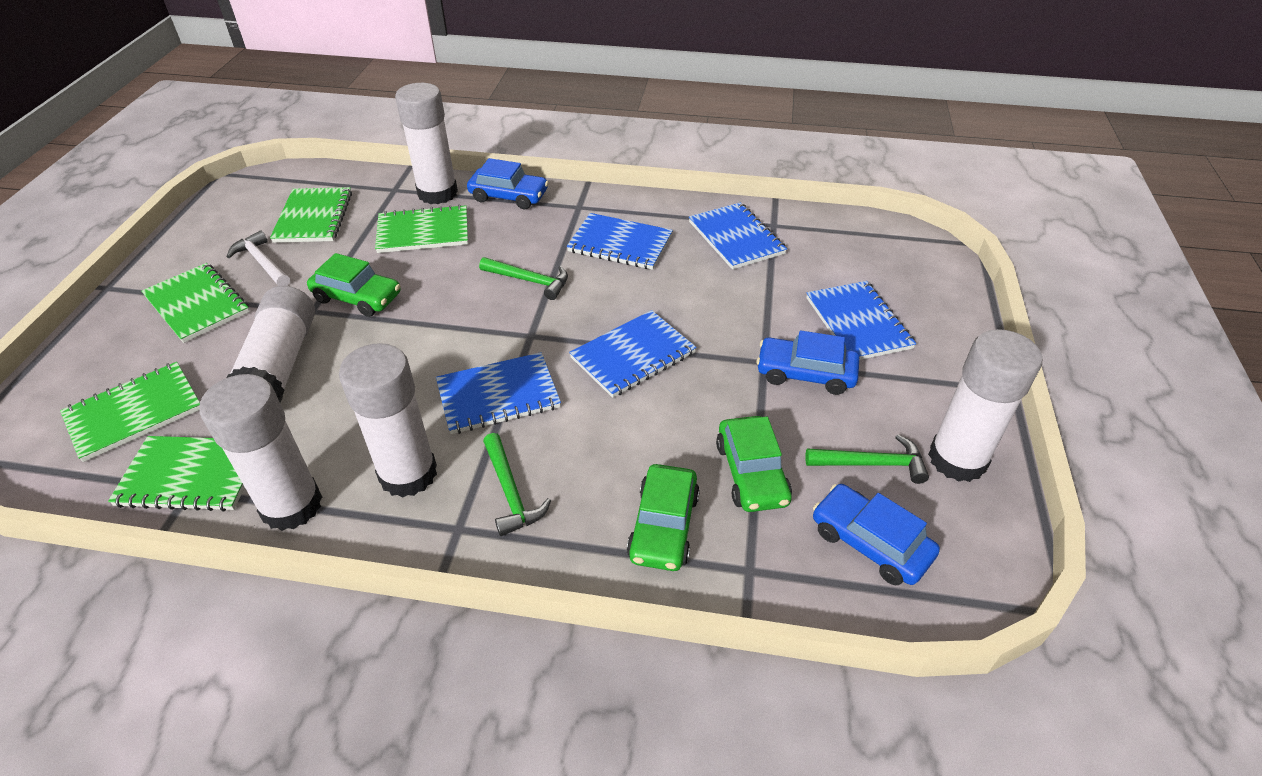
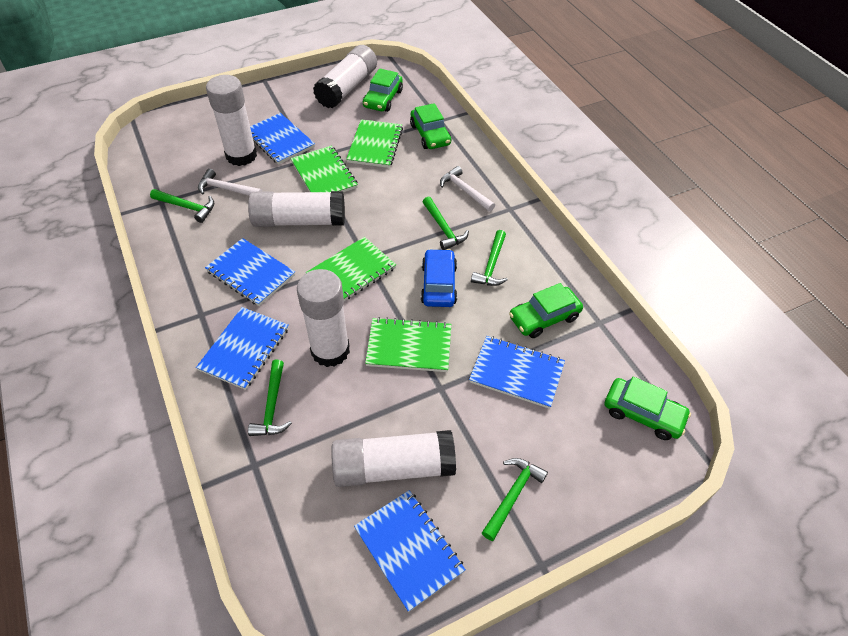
blue car: 3 -> 1
green car: 3 -> 4
green hammer: 3 -> 5
green notebook: 5 -> 4
white hammer: 1 -> 2

